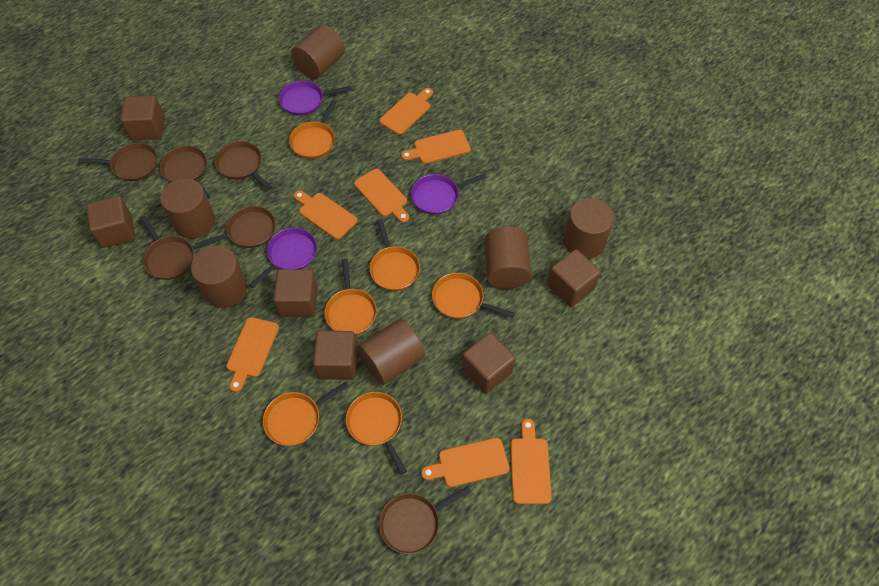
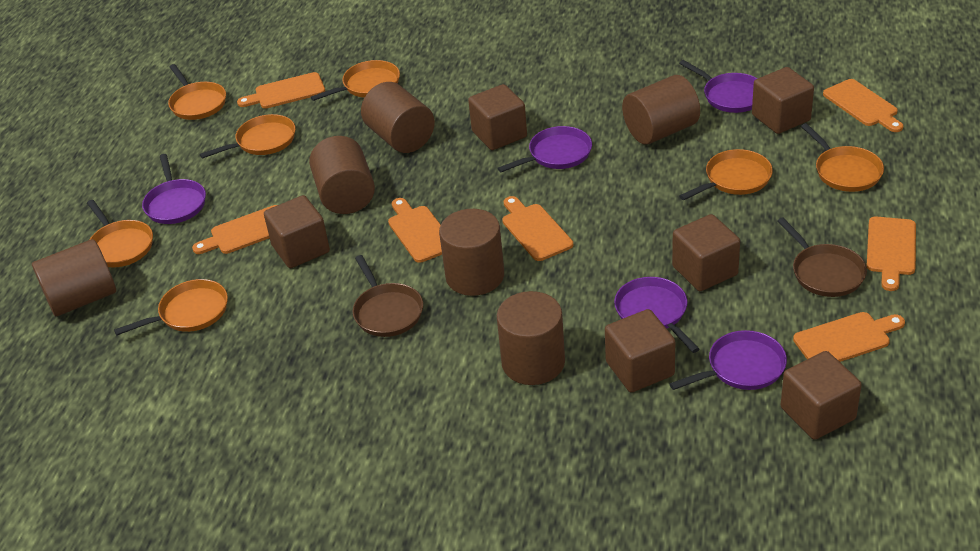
brown pan: 6 -> 2
orange pan: 6 -> 7
purple pan: 3 -> 5

